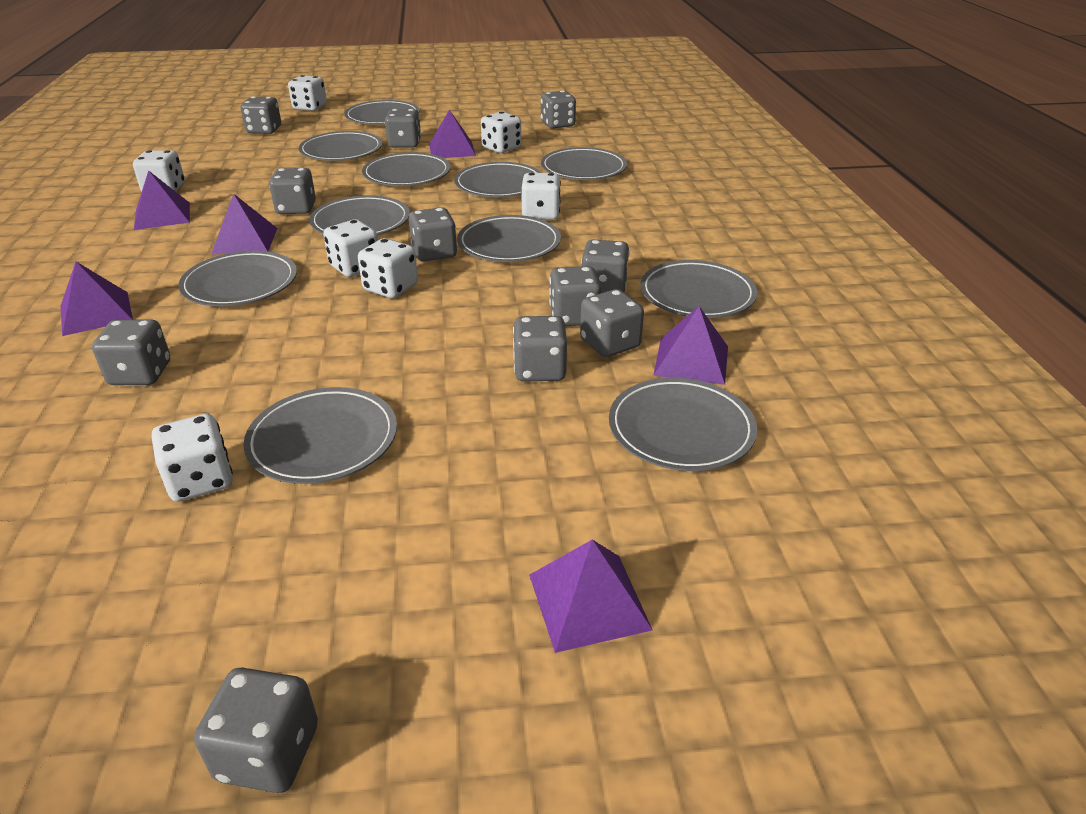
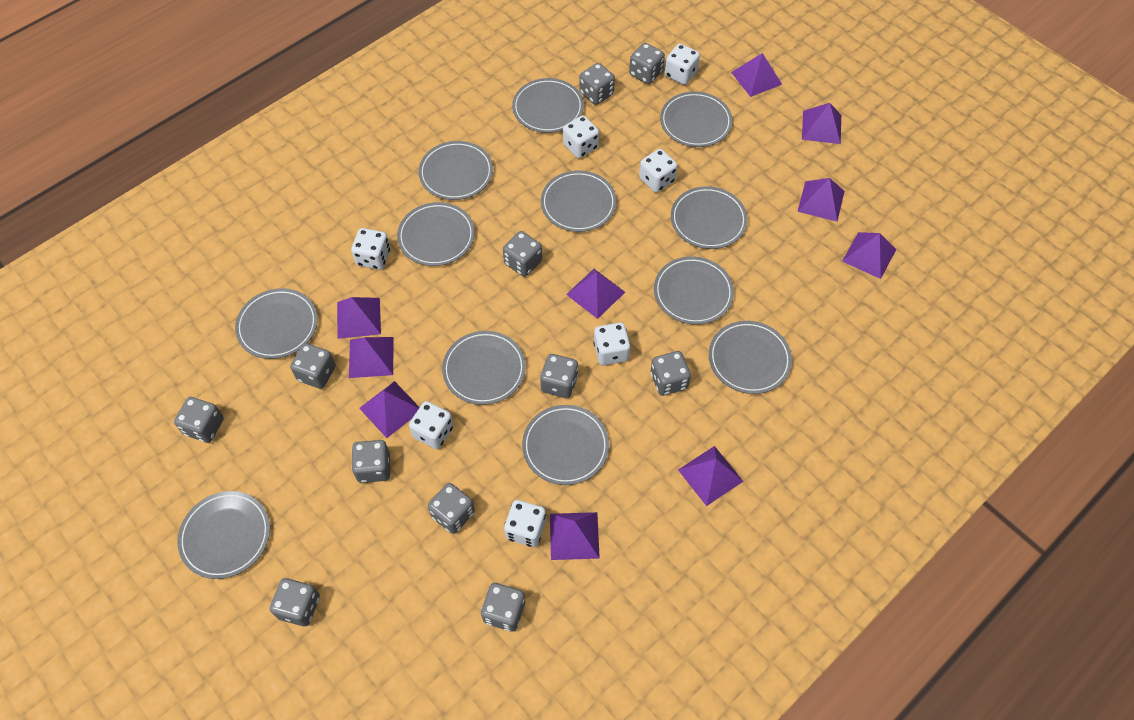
grey plate: 11 -> 12
purple pyramid: 6 -> 10

